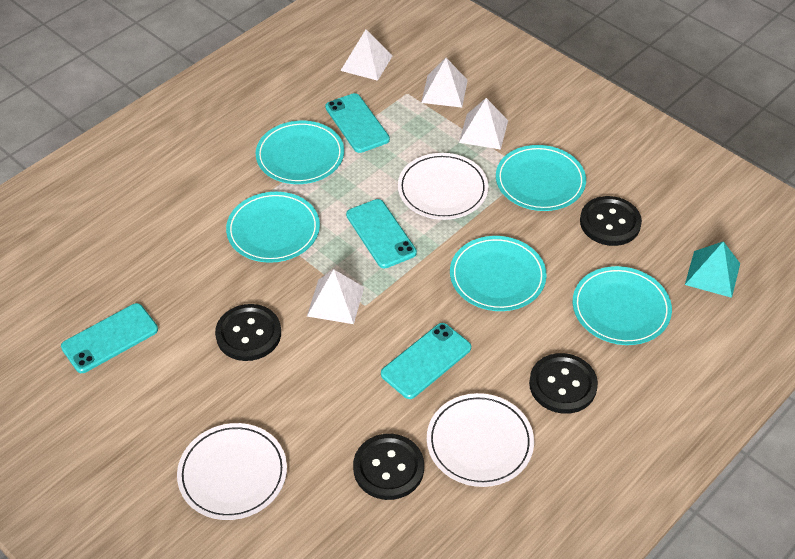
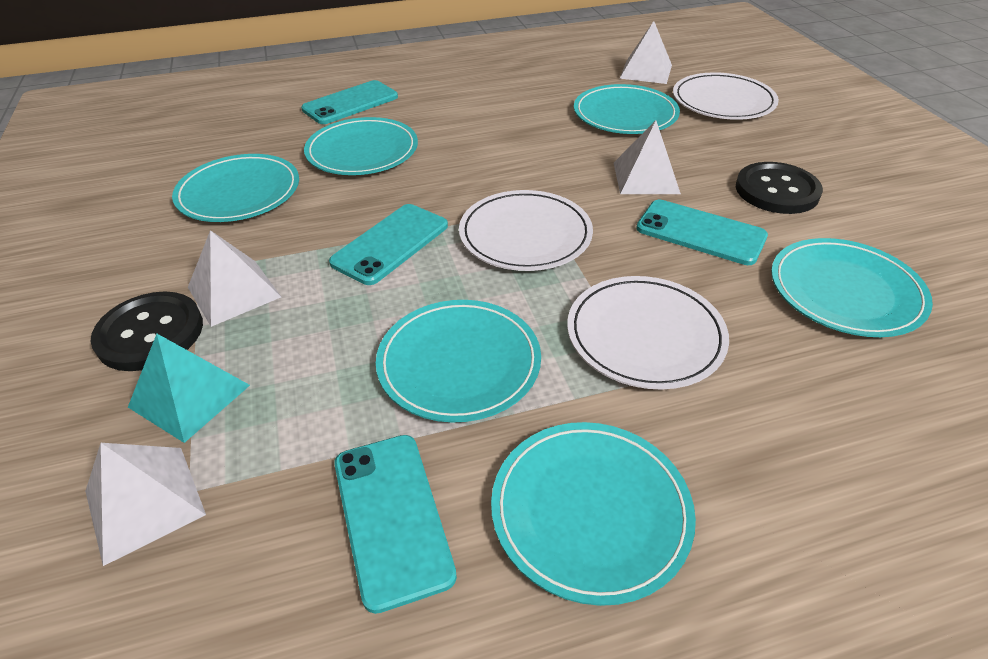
black button: 4 -> 2
turquoise plate: 5 -> 6

